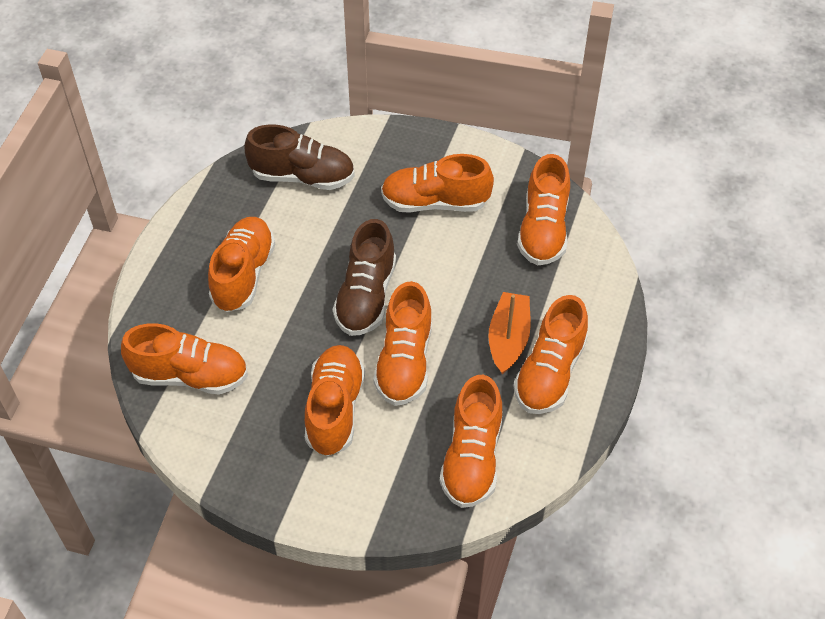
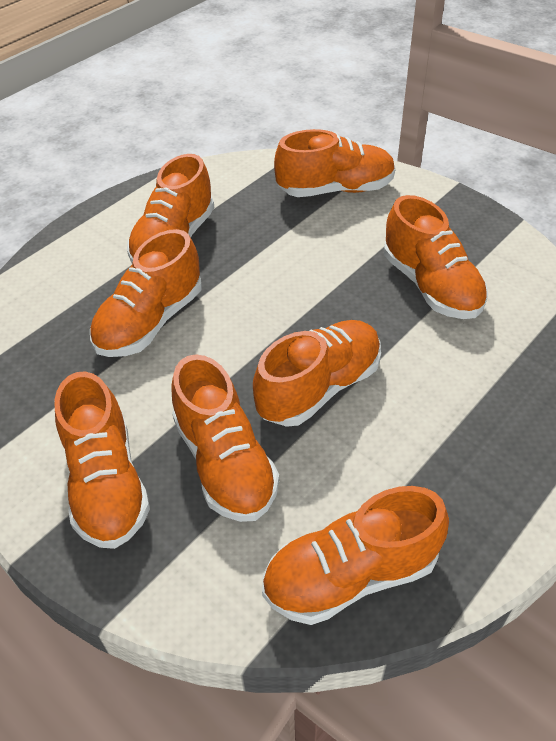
brown shoe: 2 -> 0
orange boat: 1 -> 0

